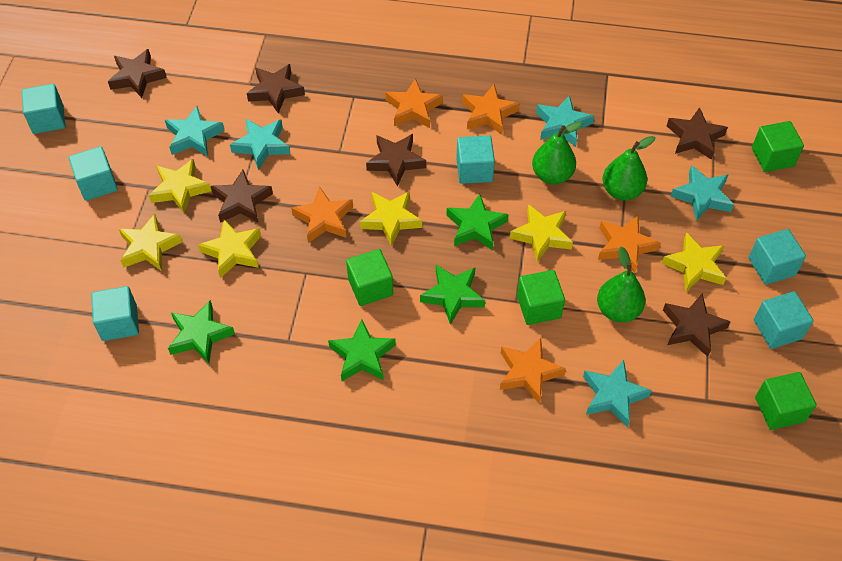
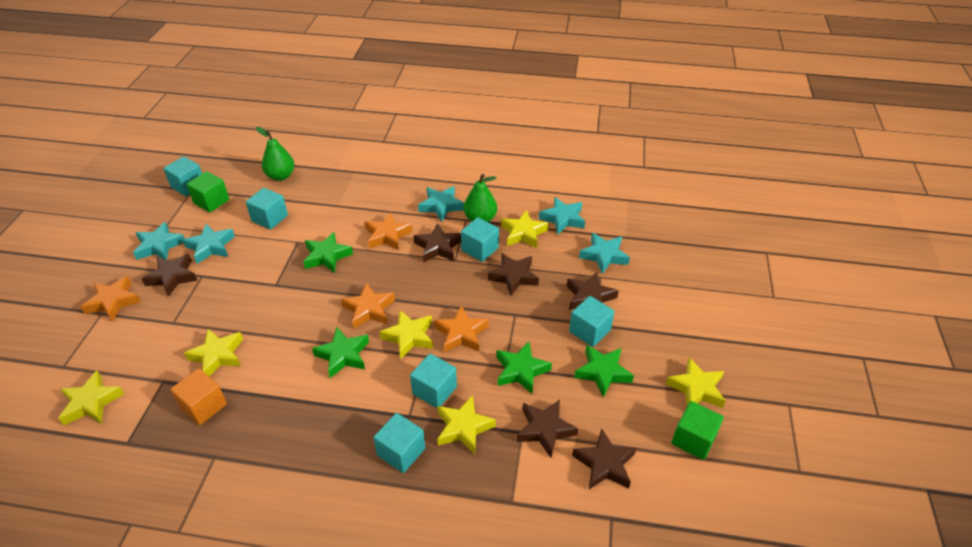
green cube: 4 -> 2
green pear: 3 -> 2
orange cube: 0 -> 1
orange star: 5 -> 4

